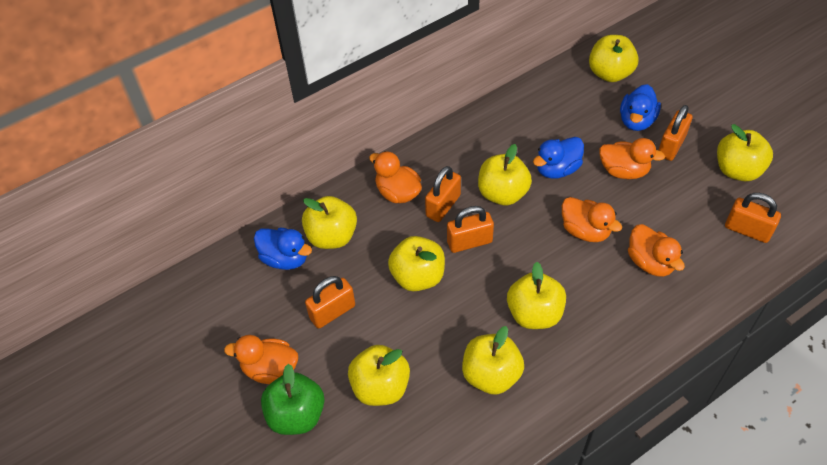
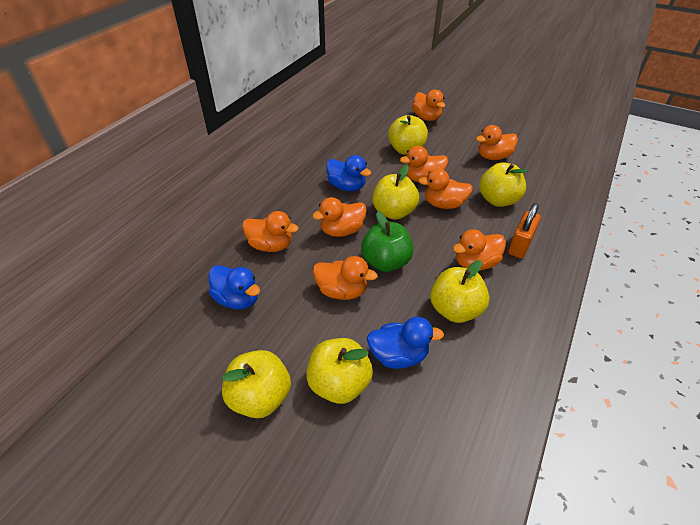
orange duck: 5 -> 8
orange padlock: 5 -> 1
yellow apple: 8 -> 6

